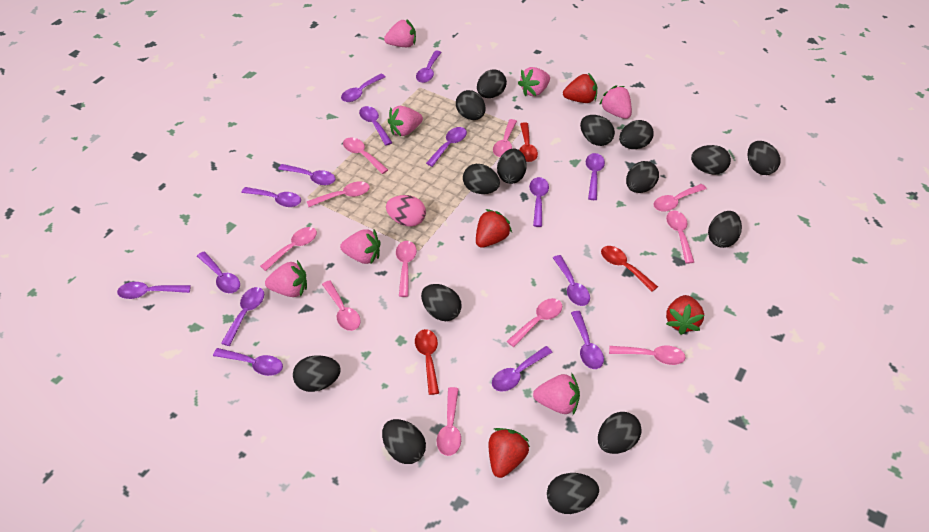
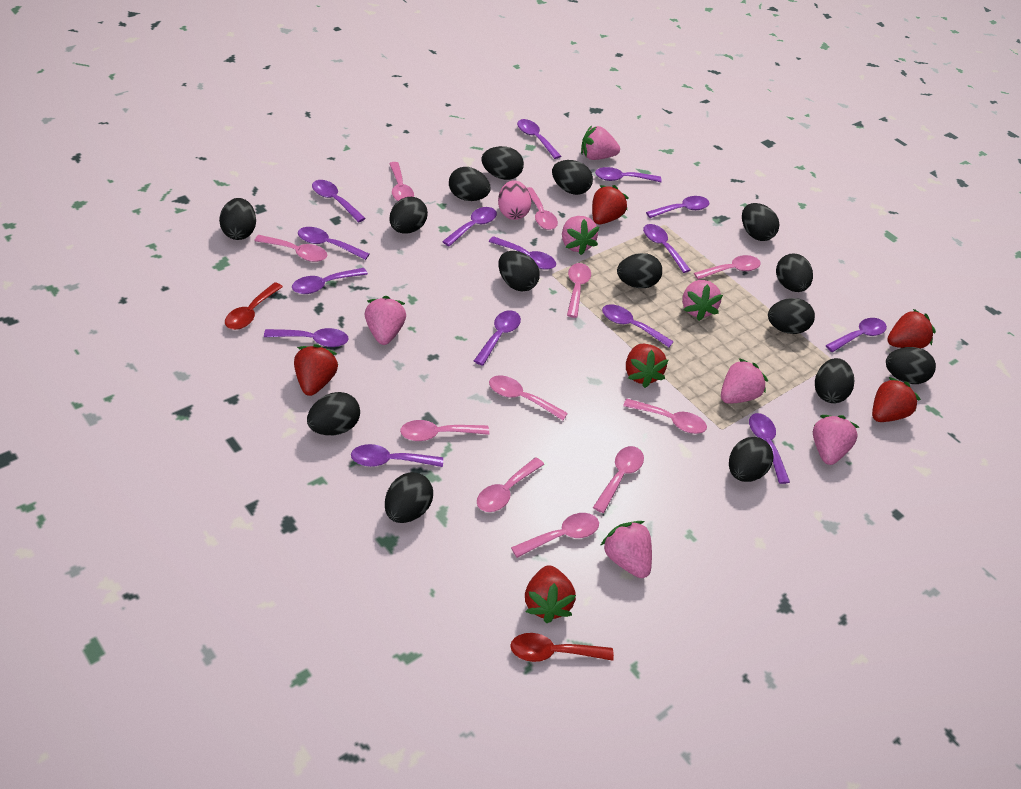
red spoon: 3 -> 2
red strawberry: 4 -> 6

